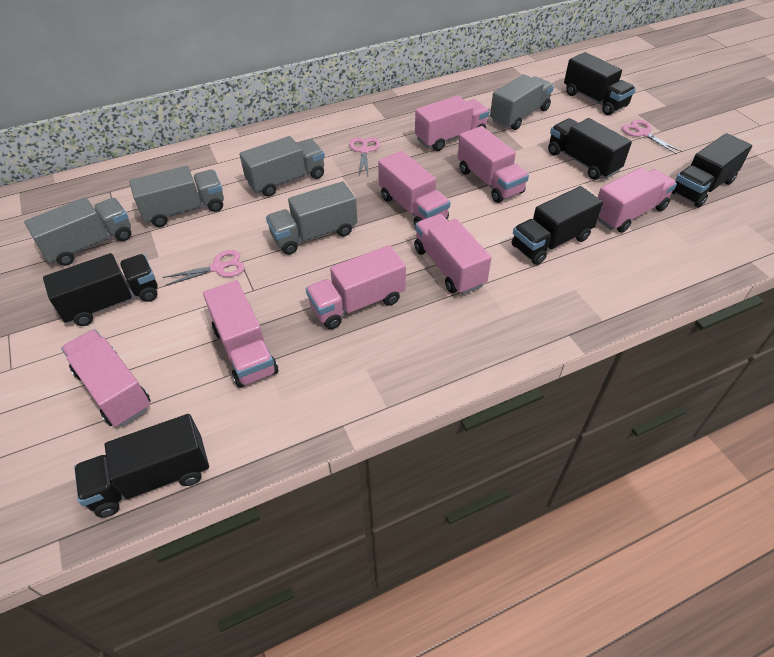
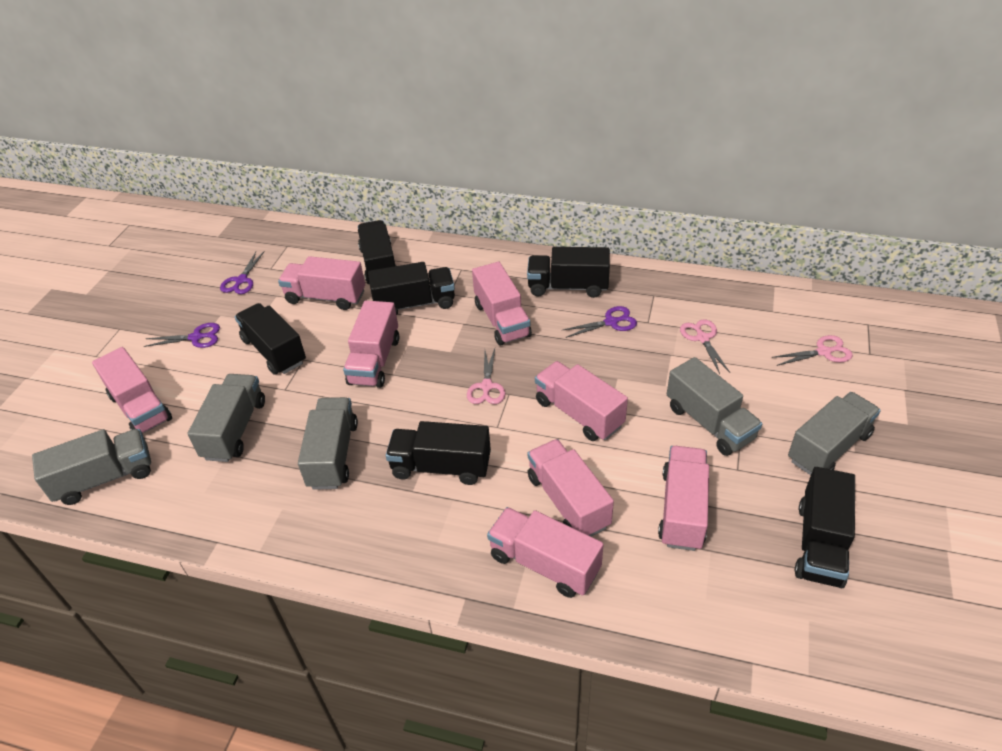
purple scissors: 0 -> 3

